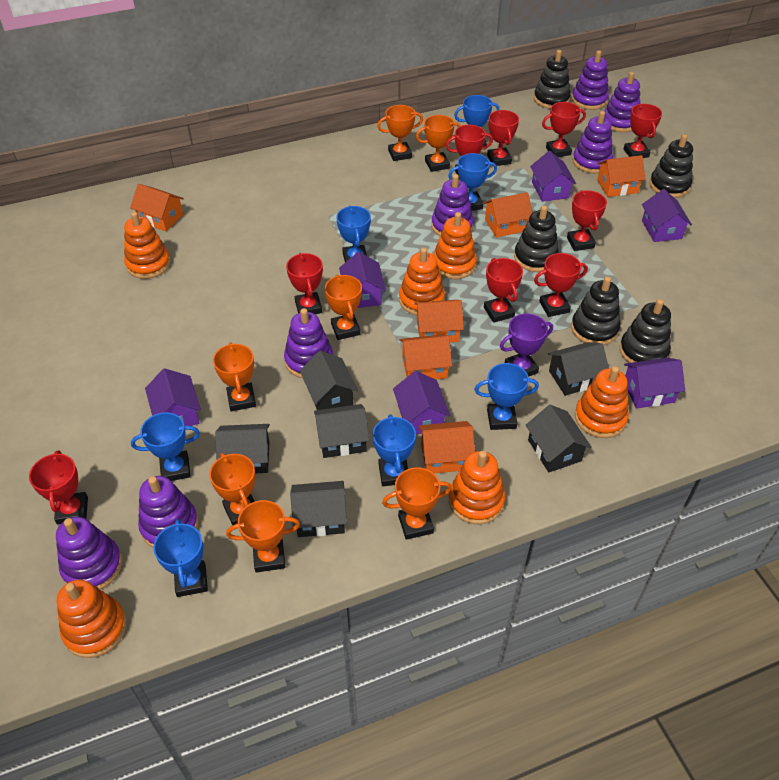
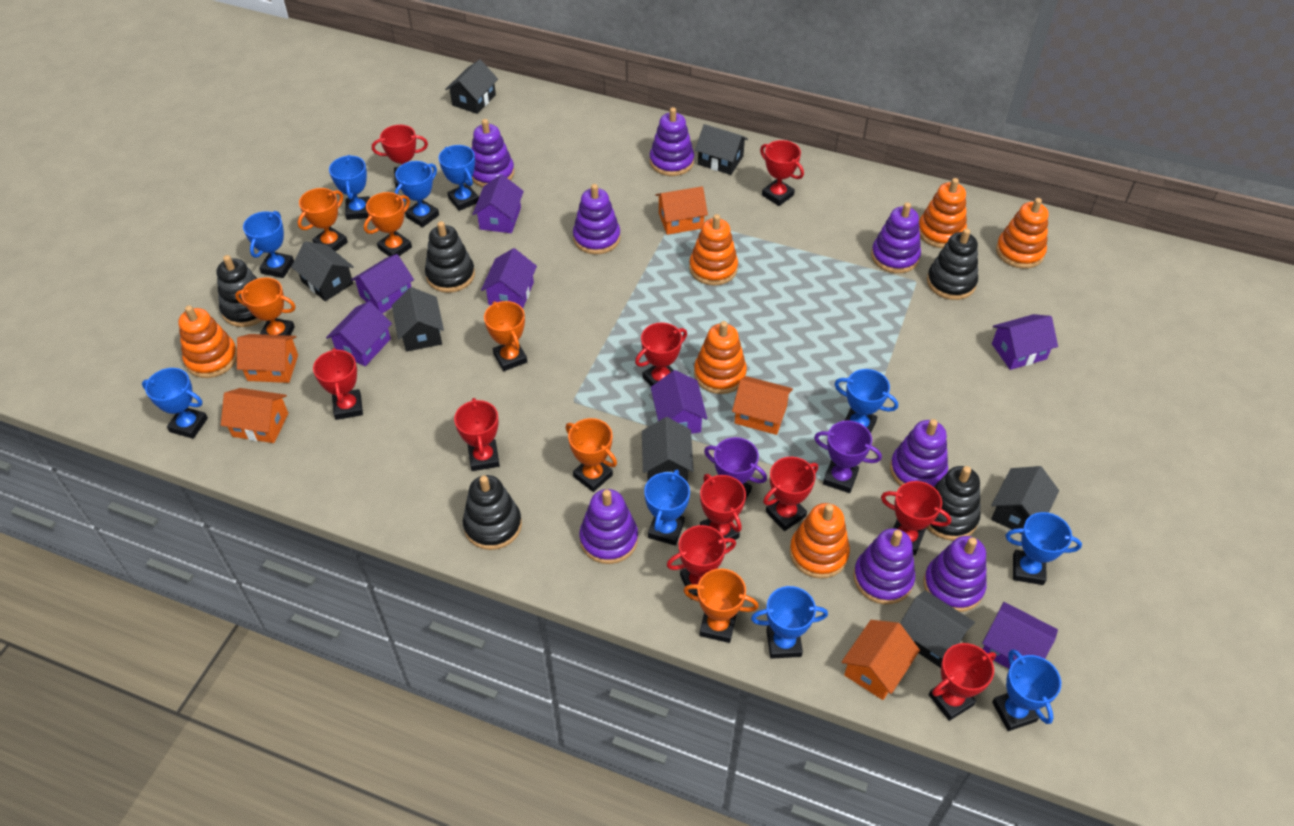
black house: 6 -> 7
blue trophy: 7 -> 10
orange house: 6 -> 5
orange trophy: 7 -> 6
purple house: 6 -> 7
purple stacking toy: 7 -> 8
purple trophy: 1 -> 2
red trophy: 9 -> 10

